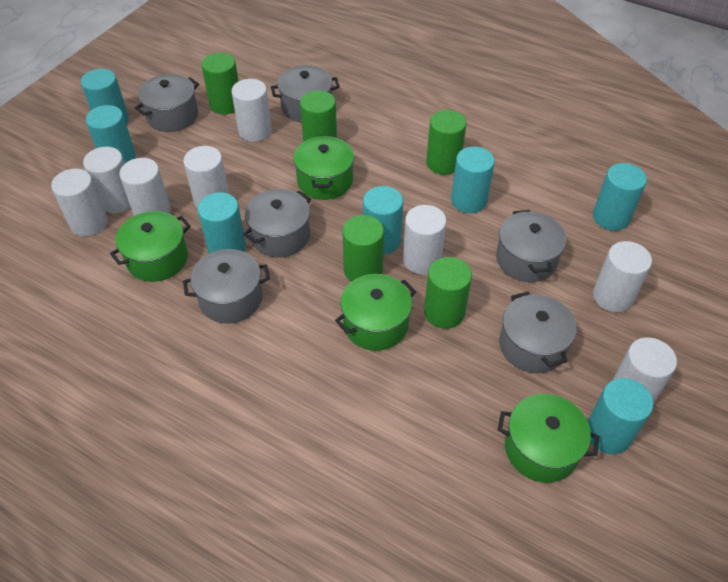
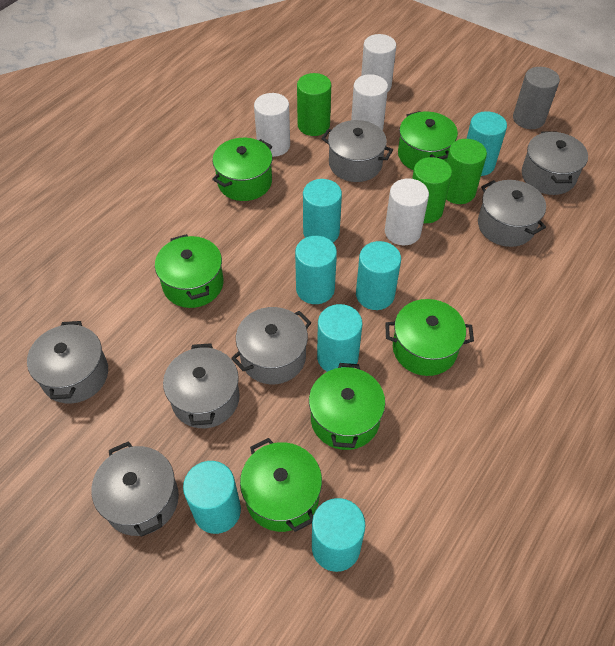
green cylinder: 5 -> 3
green pot: 4 -> 6
grey cylinder: 0 -> 1
grey pot: 6 -> 7
white cylinder: 8 -> 4

